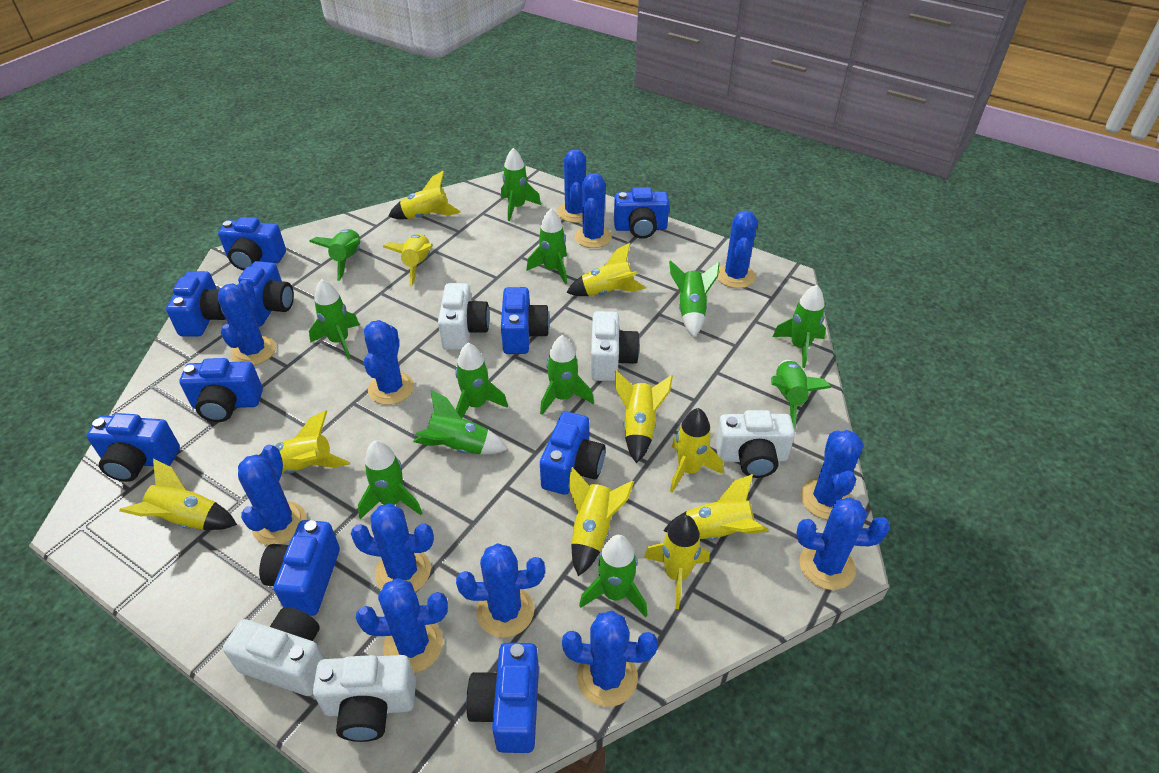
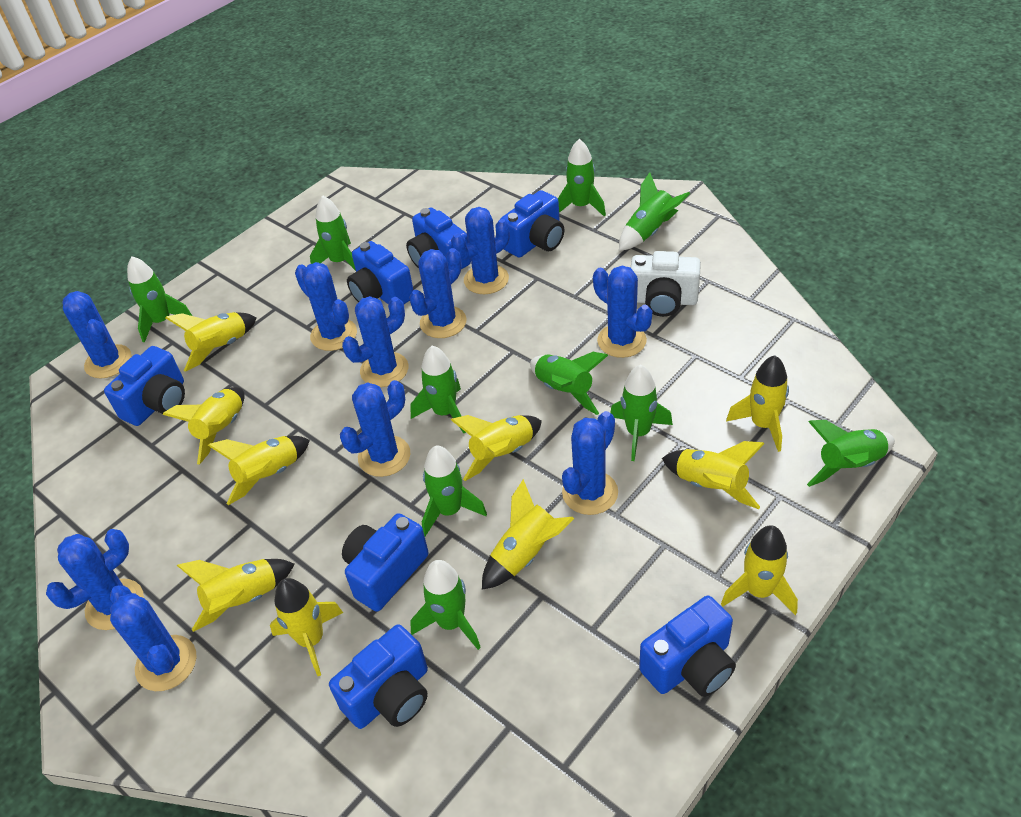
blue cactus: 12 -> 10
blue camera: 10 -> 7
green rocket: 12 -> 10
white camera: 5 -> 1

